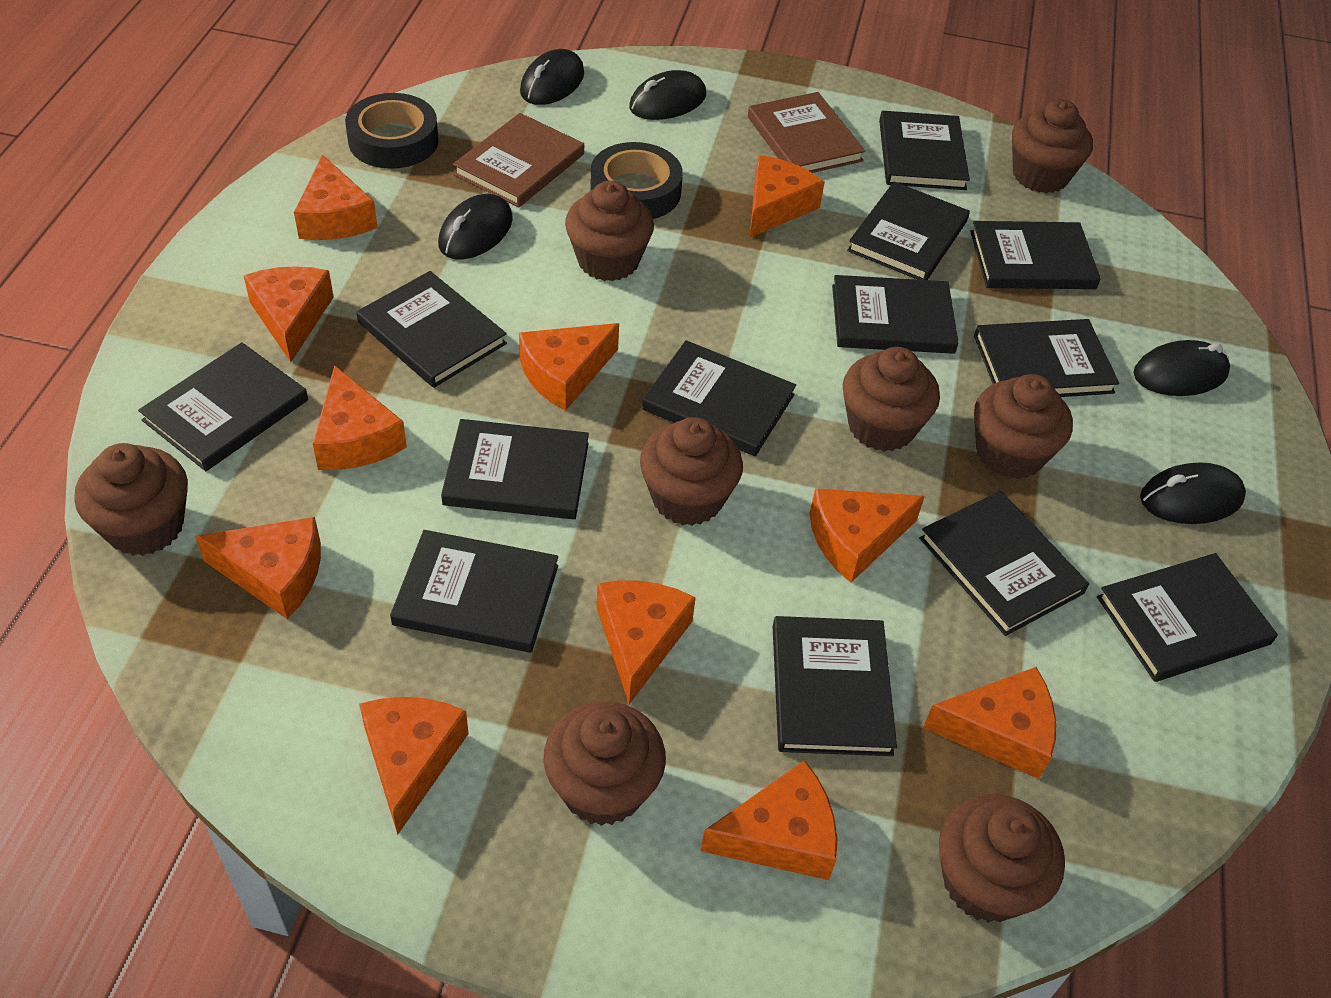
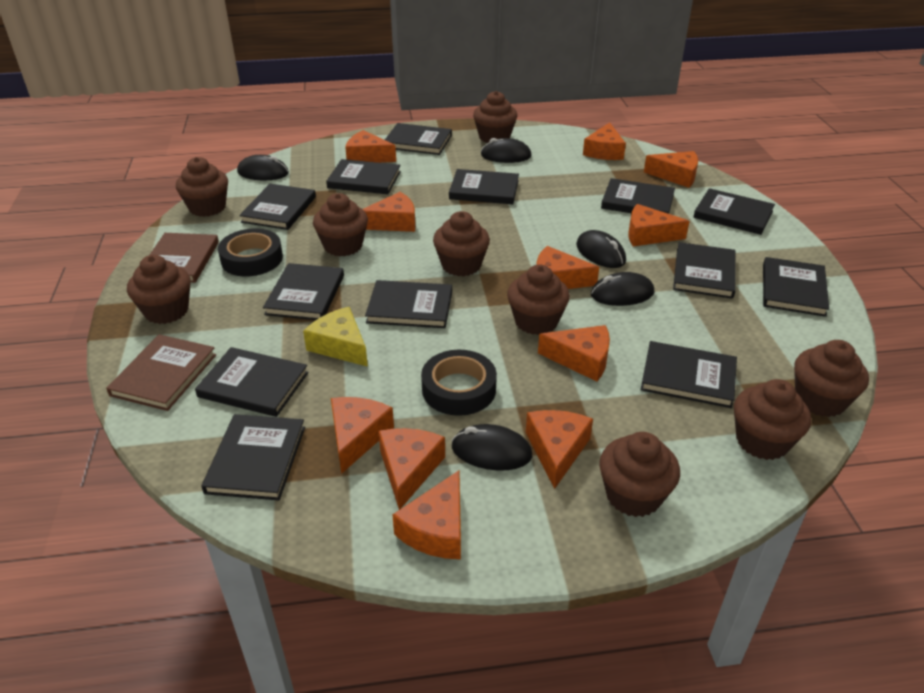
brown cupcake: 8 -> 9
yellow cheese: 0 -> 1

